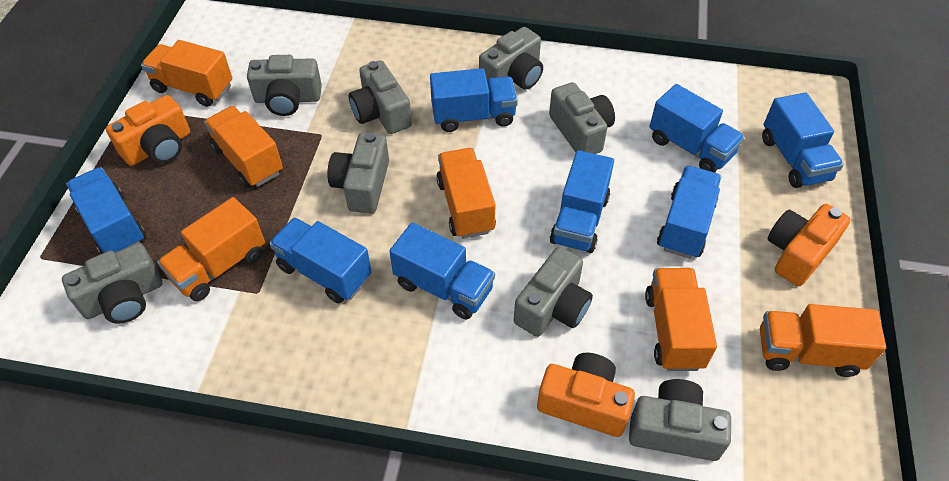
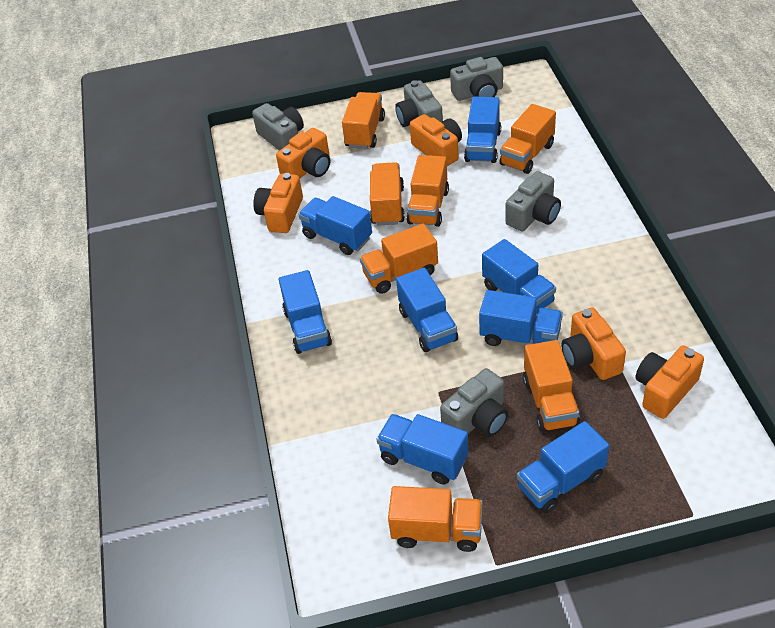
grey camera: 8 -> 5
orange camera: 3 -> 5
orange truck: 6 -> 7

